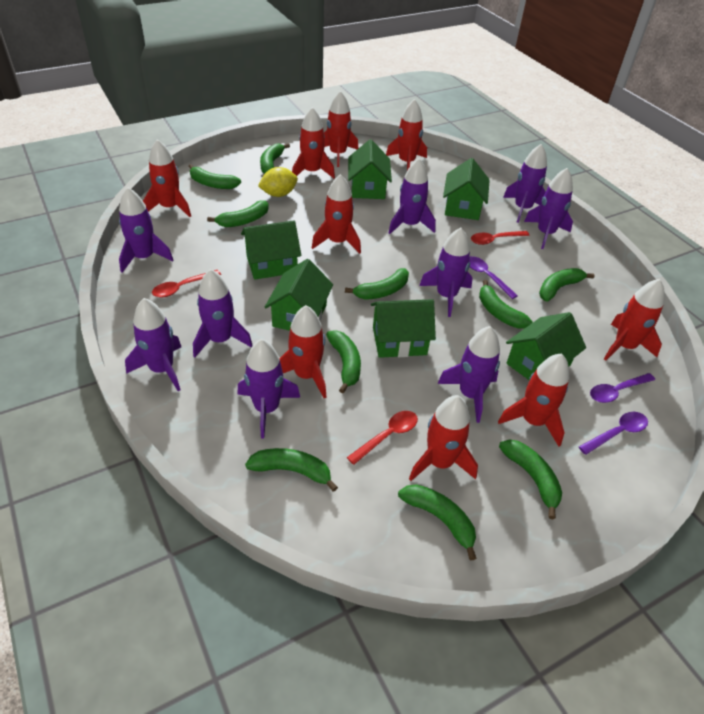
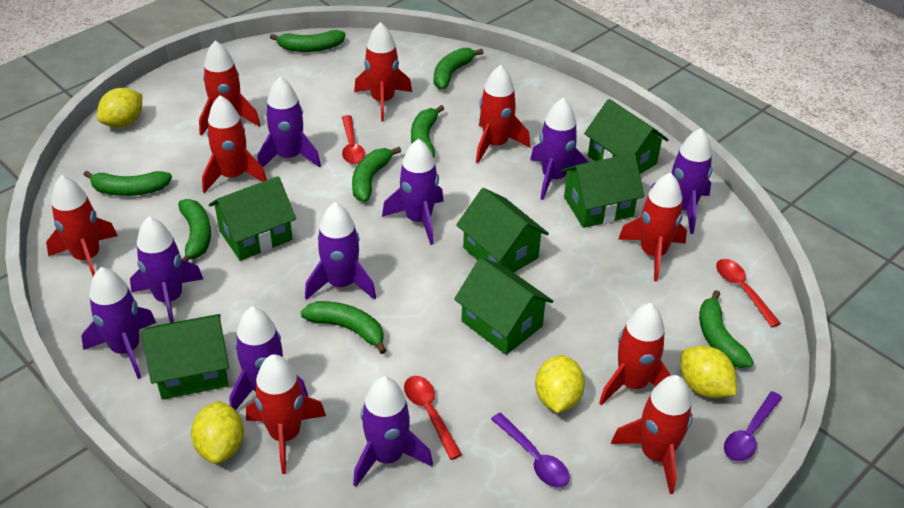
green banana: 10 -> 8
purple spoon: 3 -> 2
yellow lemon: 1 -> 4

